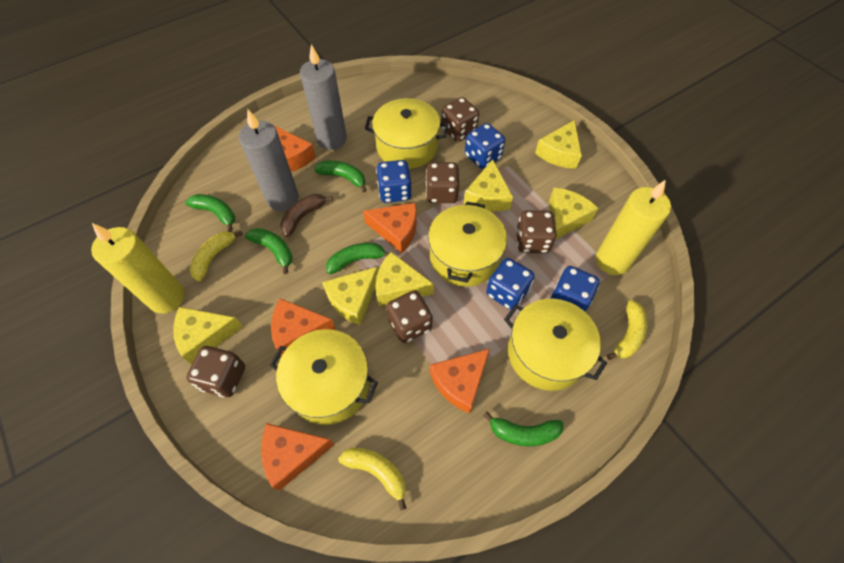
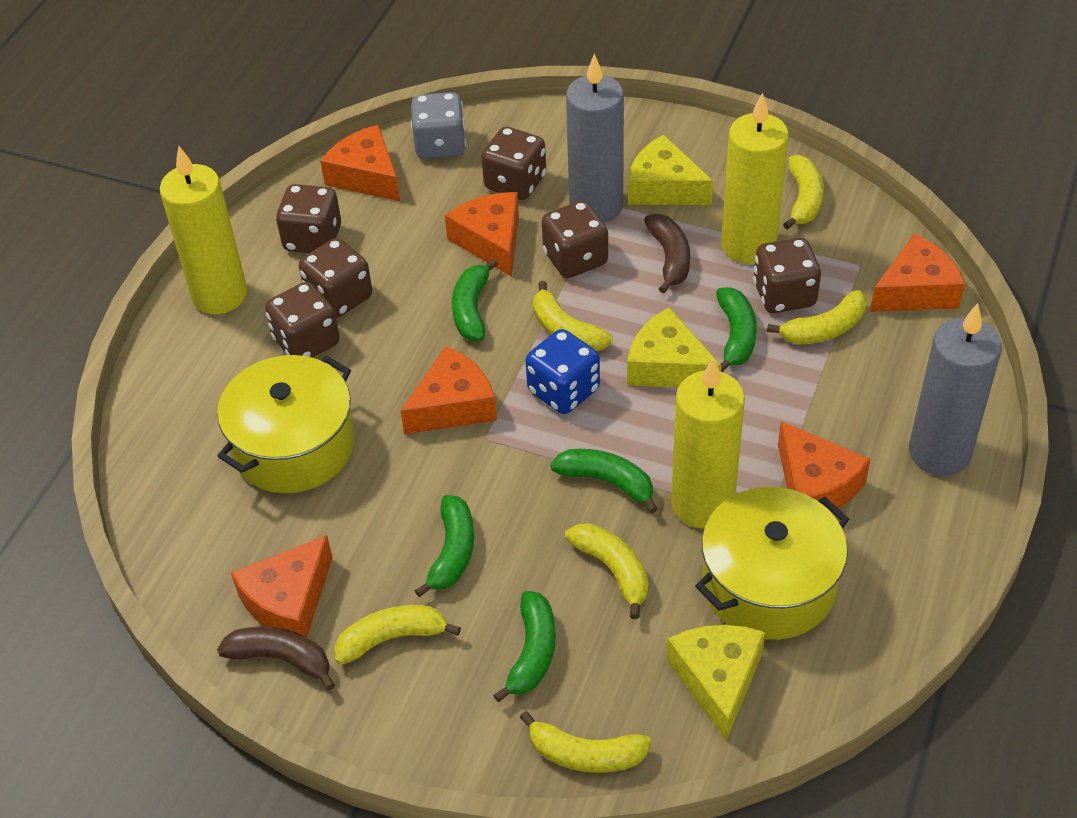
blue dice: 4 -> 1
brown banana: 1 -> 2
brown dice: 5 -> 6
grey dice: 0 -> 1
orange cheese: 5 -> 6
yellow banana: 3 -> 6
yellow candle: 2 -> 3
yellow cheese: 6 -> 3
yellow pot: 4 -> 2

